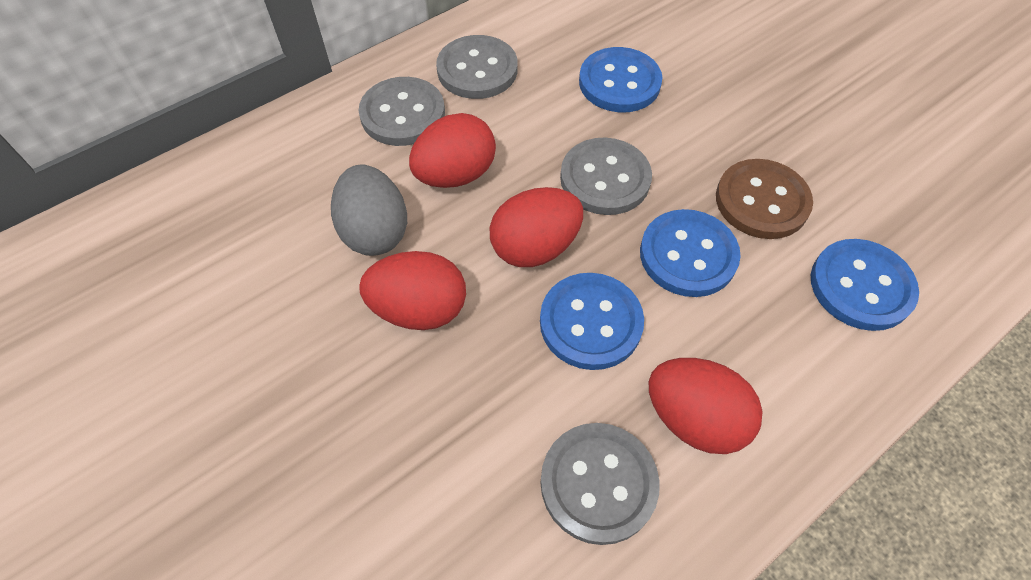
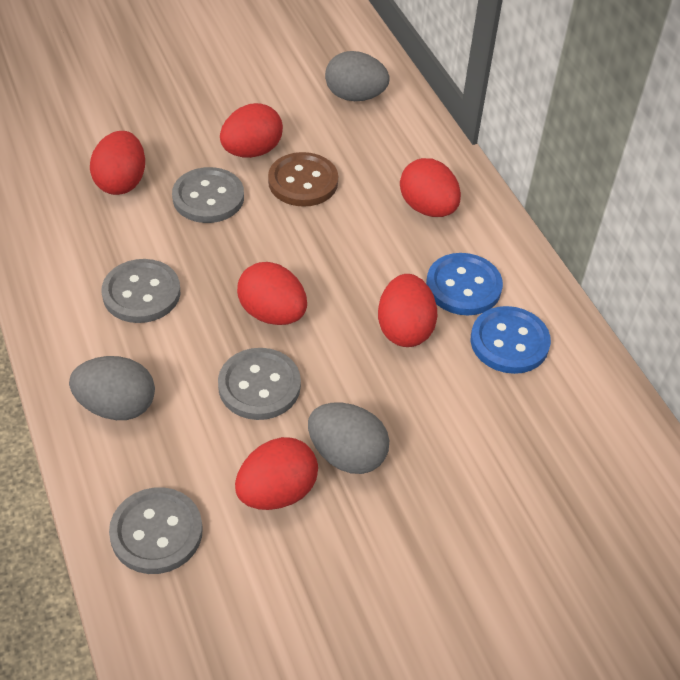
blue button: 4 -> 2
grey egg: 1 -> 3
red egg: 4 -> 6

